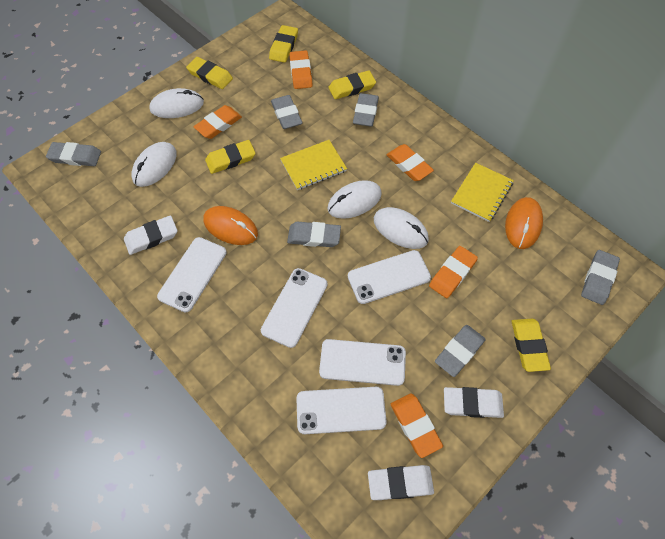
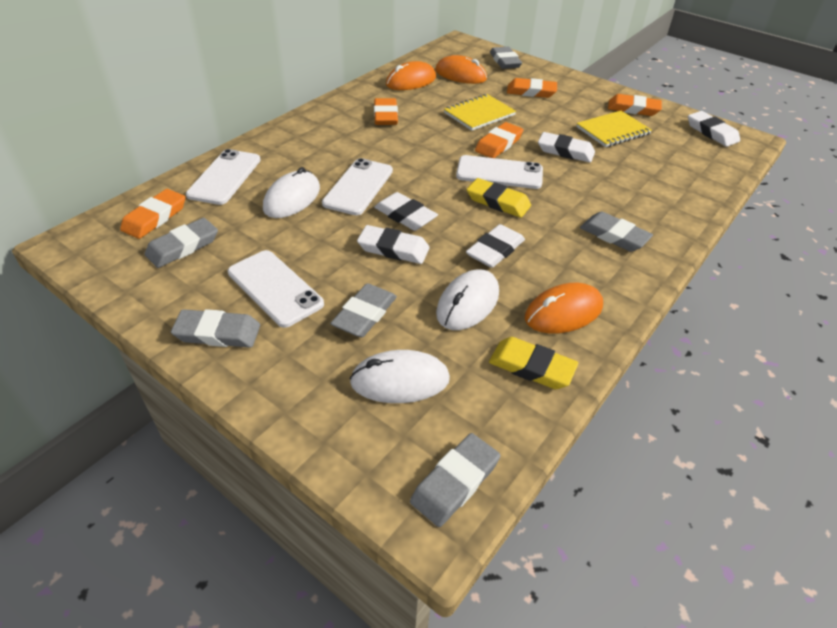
orange mouse: 2 -> 3
white eraser: 3 -> 5
white mouse: 4 -> 3
white phone: 5 -> 4
yellow eraser: 5 -> 2

